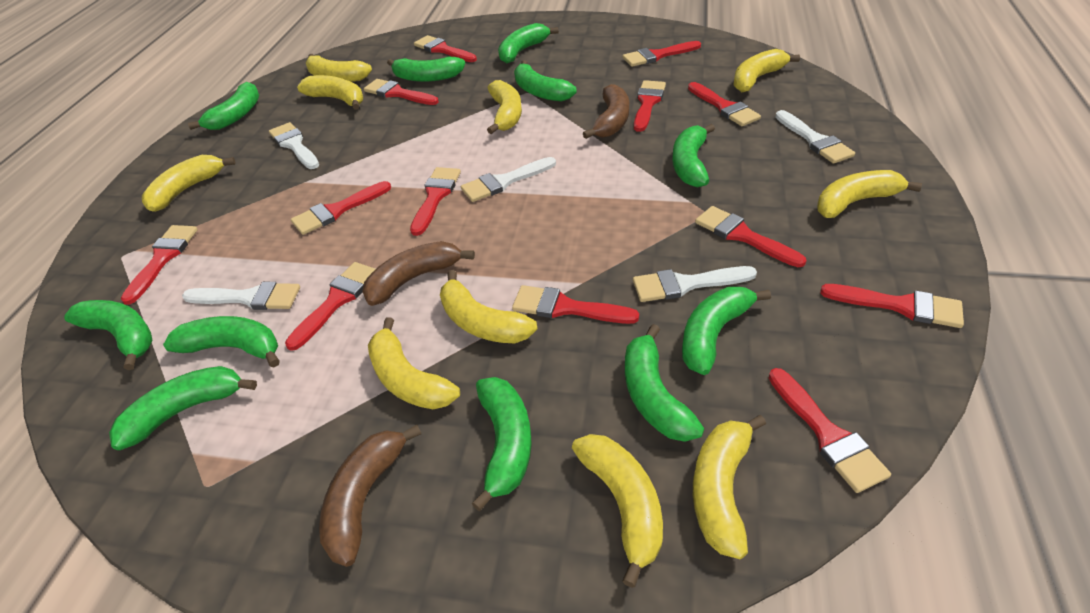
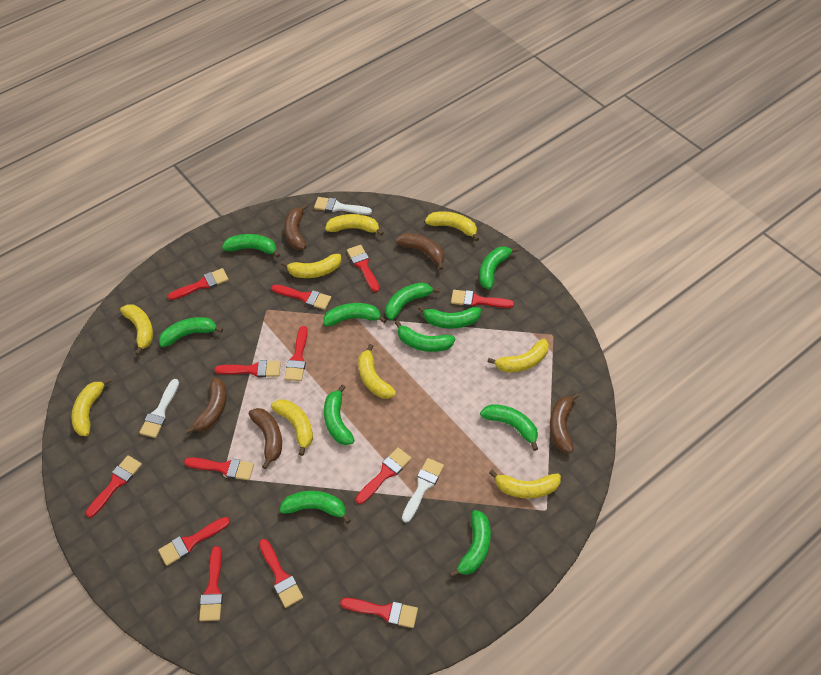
brown banana: 3 -> 5
white brush: 5 -> 3
yellow banana: 10 -> 9

